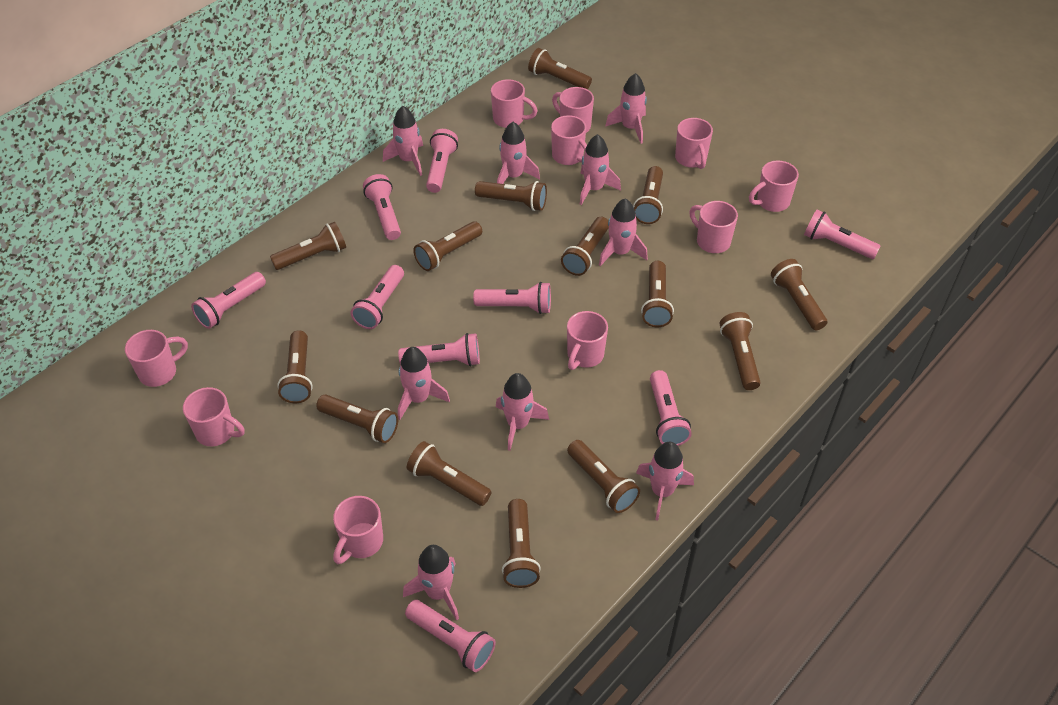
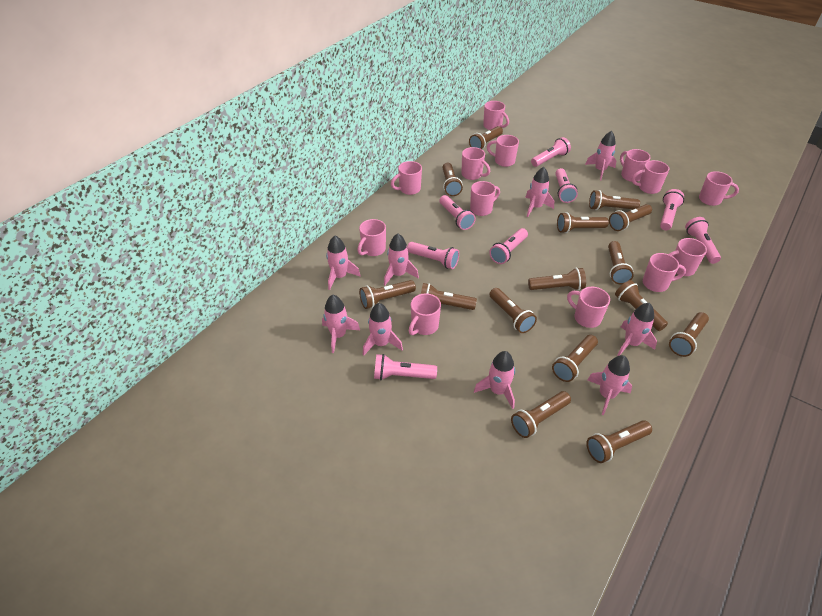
brown flashlight: 14 -> 15
pink flashlight: 9 -> 8
pink mug: 10 -> 13

